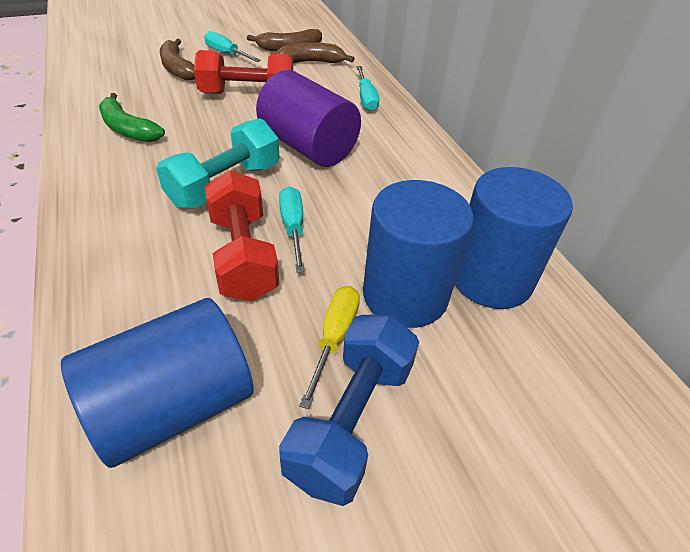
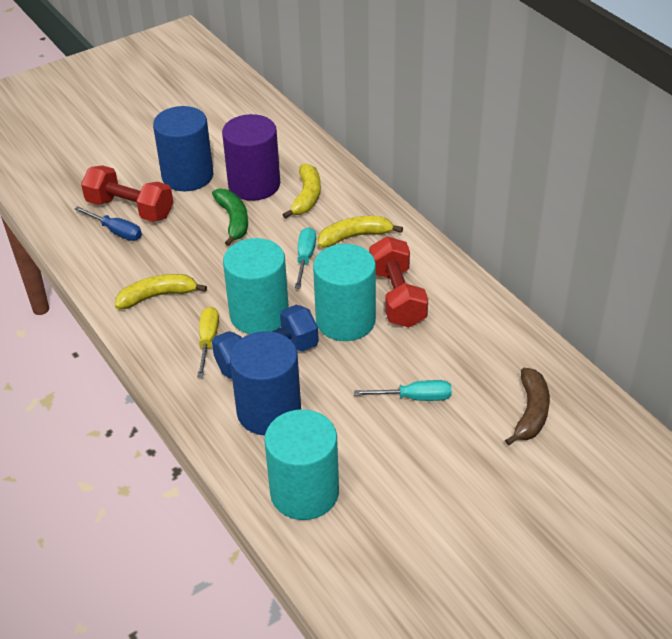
blue cylinder: 3 -> 2
blue screwdriver: 0 -> 1
brown banana: 3 -> 1
turquoise cylinder: 0 -> 3
turquoise dumbbell: 1 -> 0
turquoise screwdriver: 3 -> 2
yellow banana: 0 -> 3

